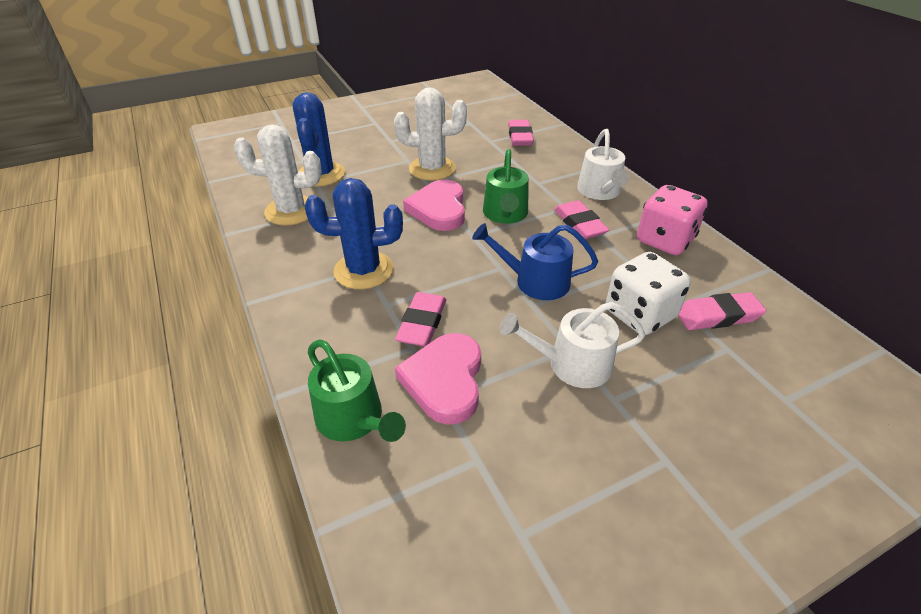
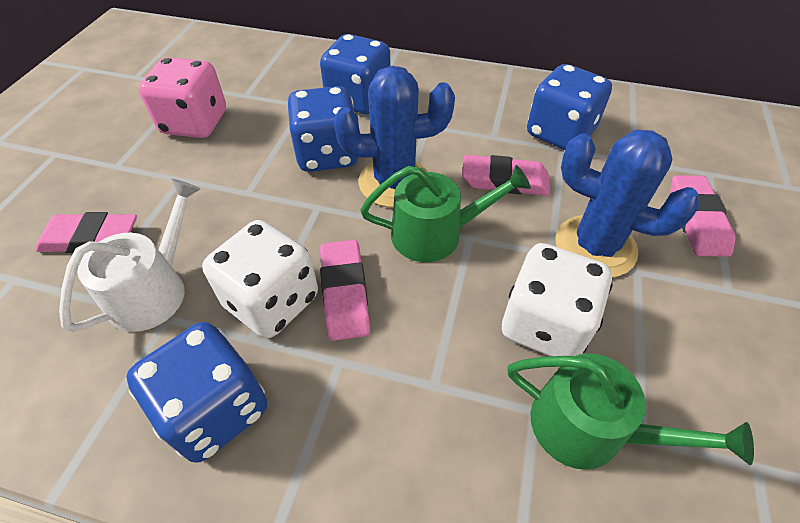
blue dice: 0 -> 4
blue watering can: 1 -> 0
pink heart: 2 -> 0
white cactus: 2 -> 0
white dice: 1 -> 2
white watering can: 2 -> 1

